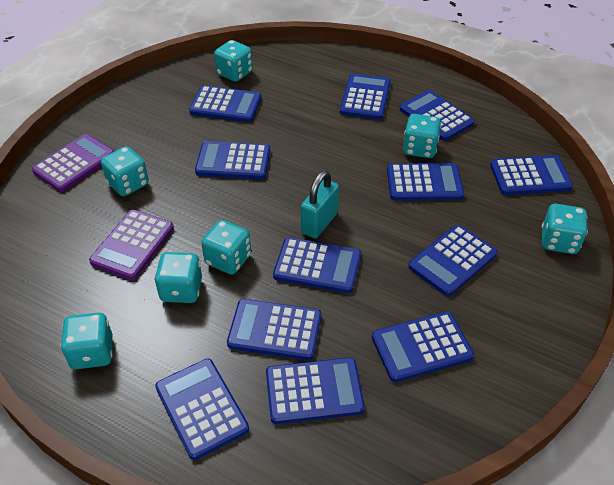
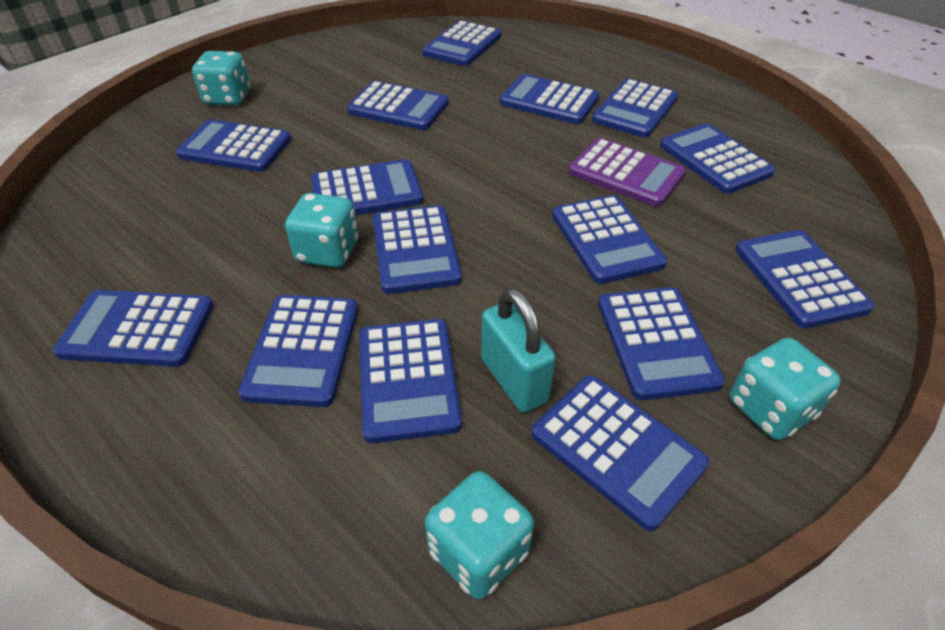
blue calculator: 12 -> 15
purple calculator: 2 -> 1
turquoise dice: 7 -> 4

